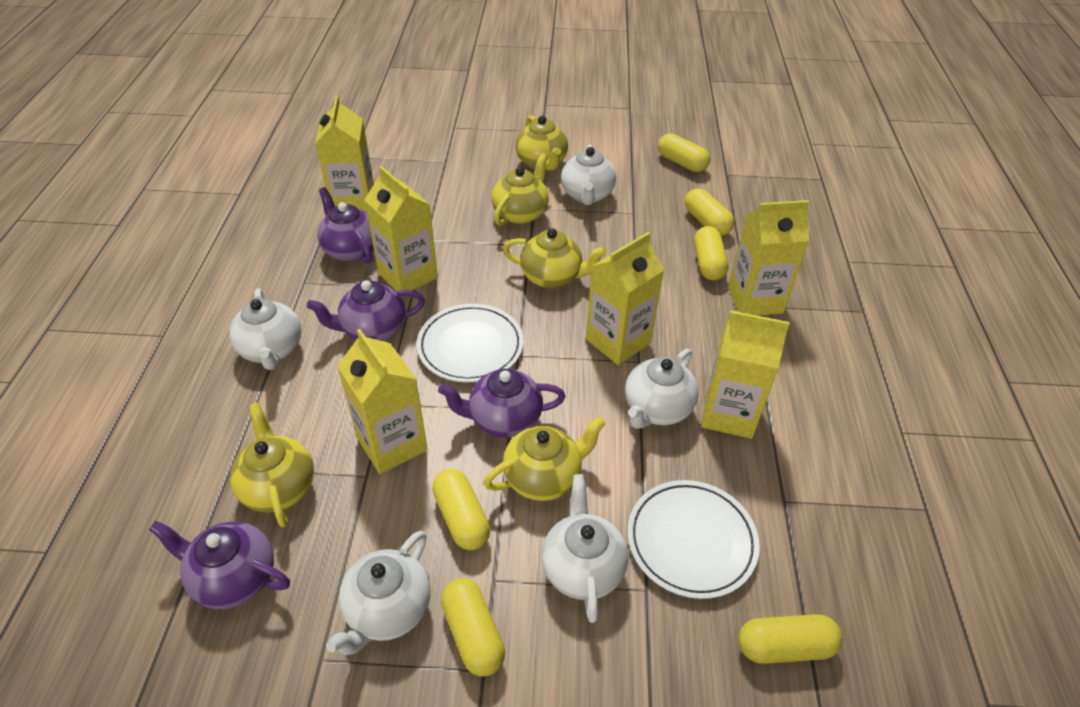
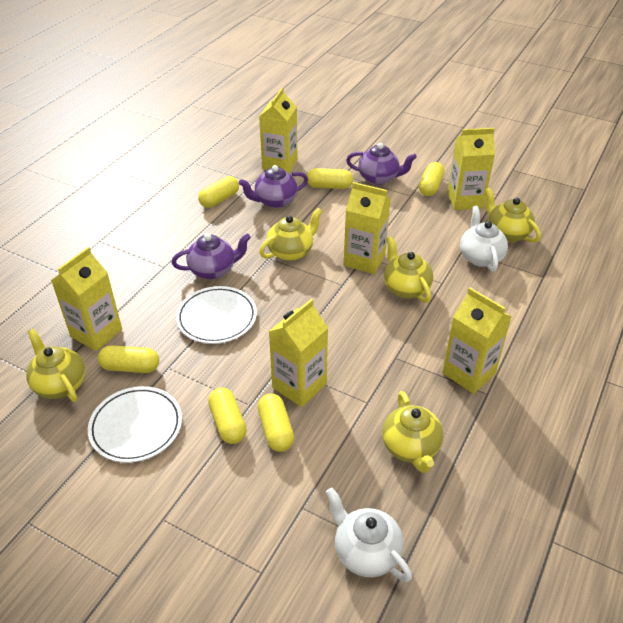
purple teapot: 4 -> 3
white teapot: 5 -> 2

